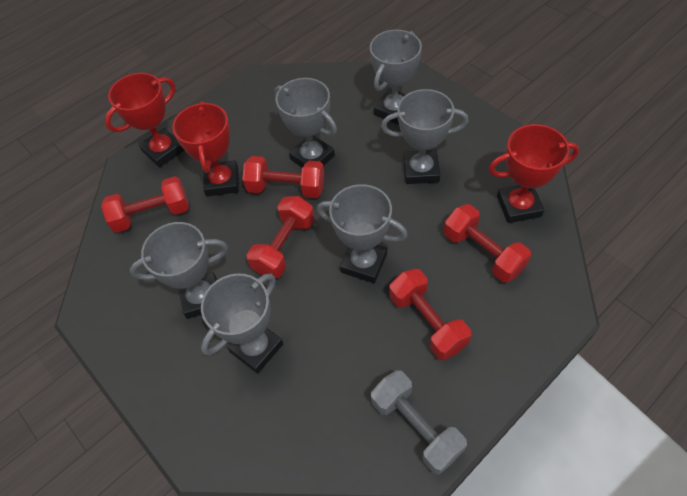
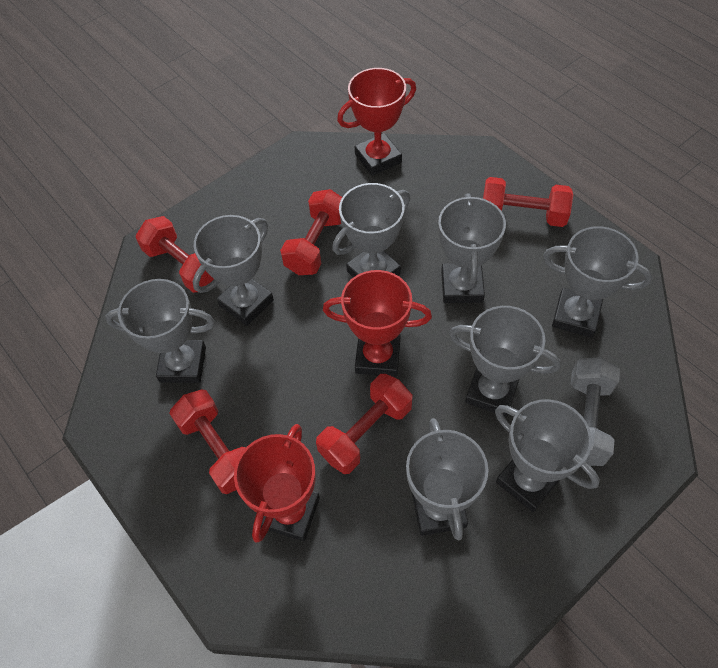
grey trophy: 6 -> 8

